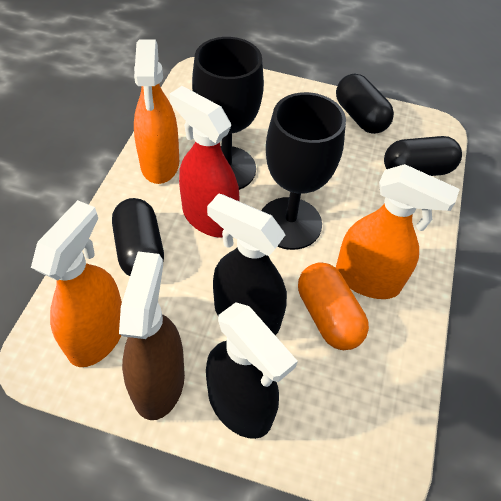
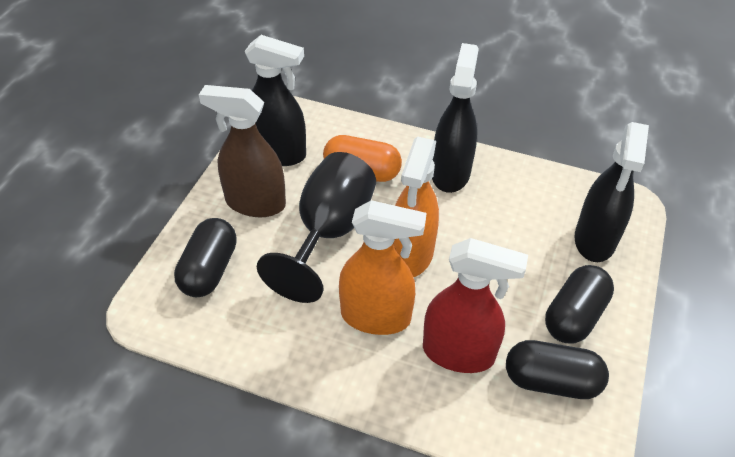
black goblet: 2 -> 1
black spray bottle: 2 -> 3
orange spray bottle: 3 -> 2

